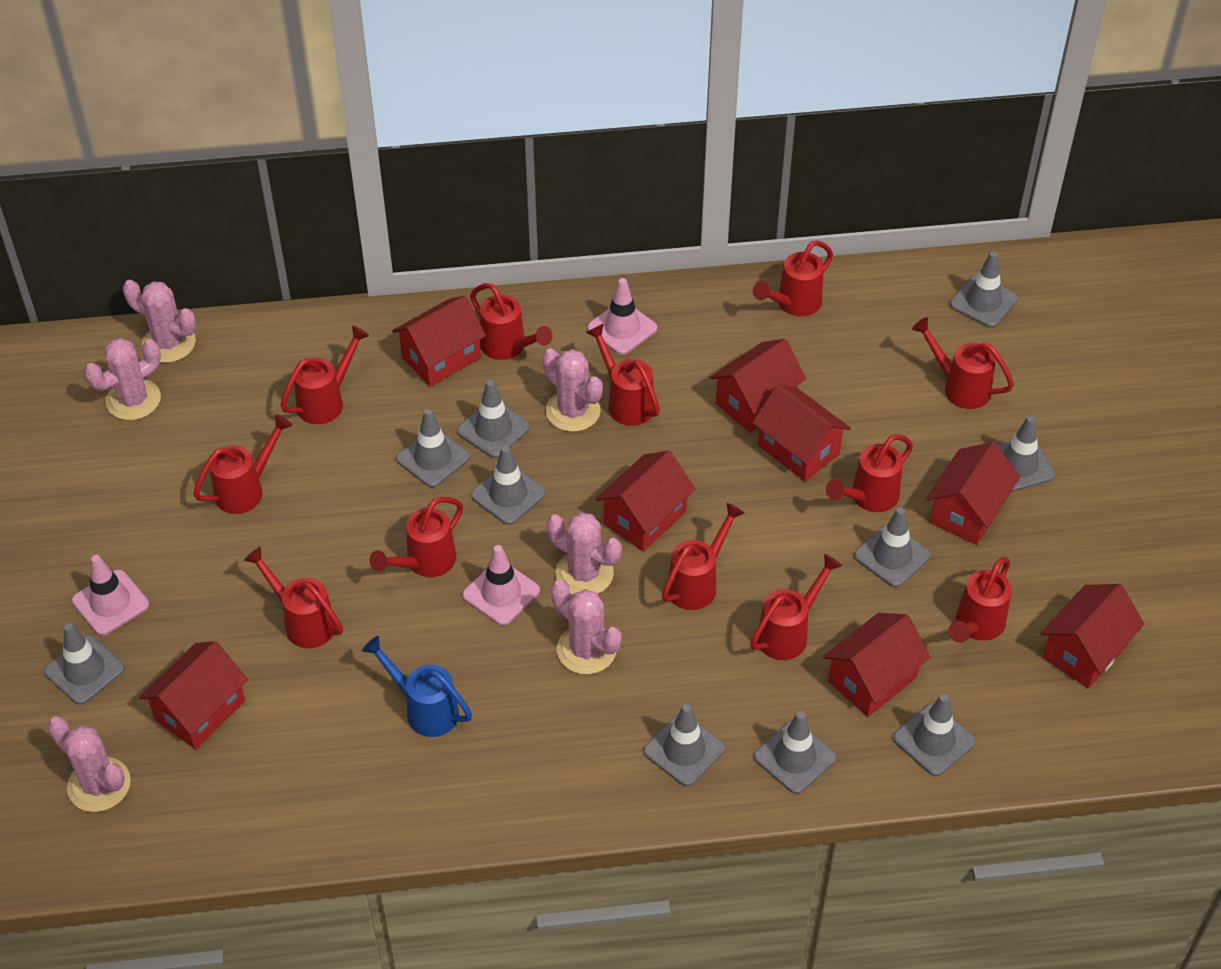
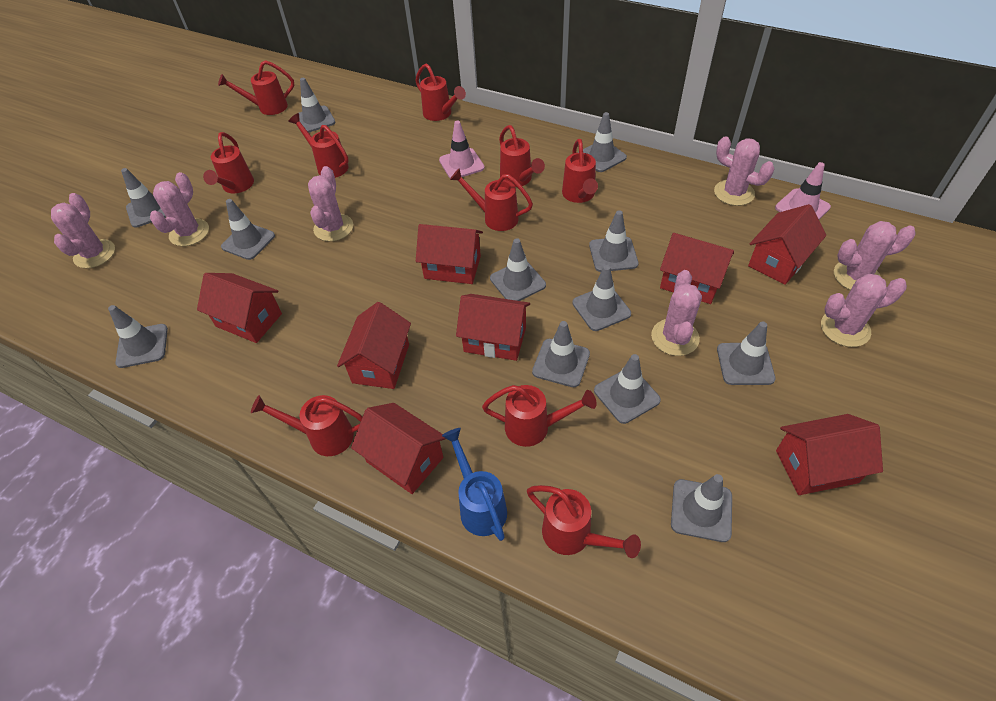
grey traffic cone: 10 -> 12
pink cactus: 6 -> 7
pink traffic cone: 3 -> 2
red watering can: 12 -> 10

